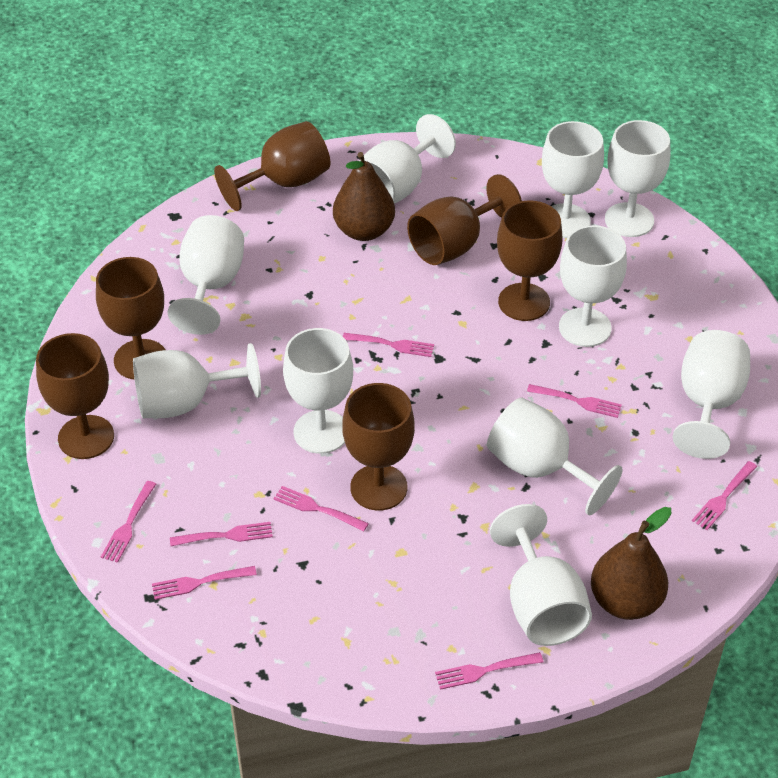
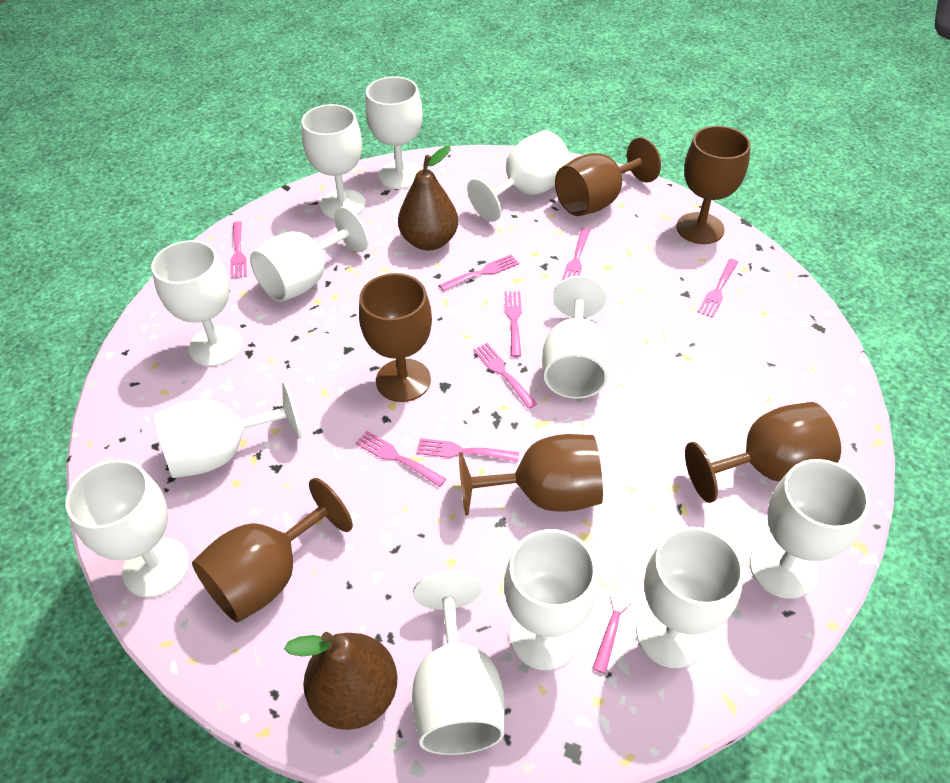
pink fork: 8 -> 9
white goblet: 10 -> 12

